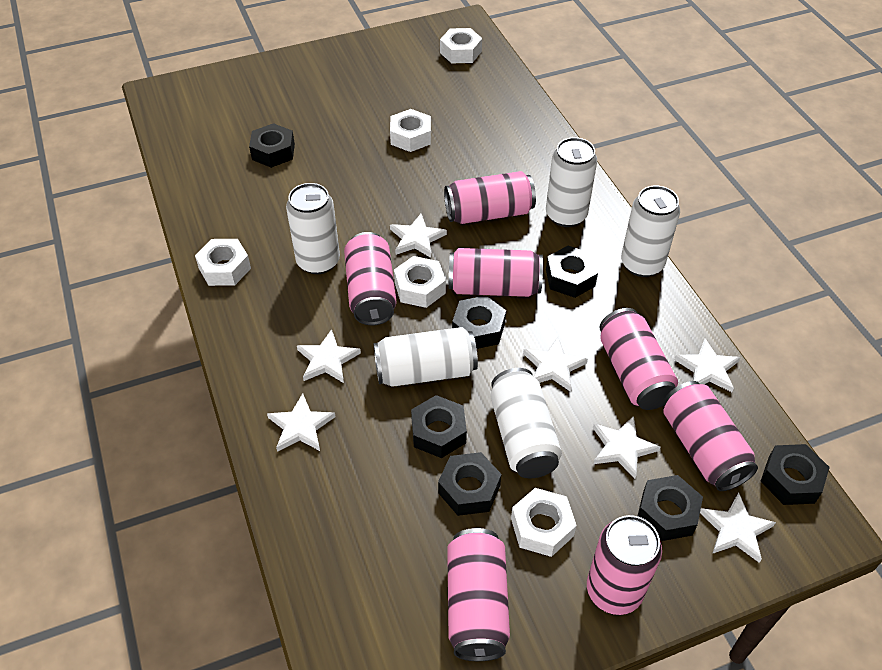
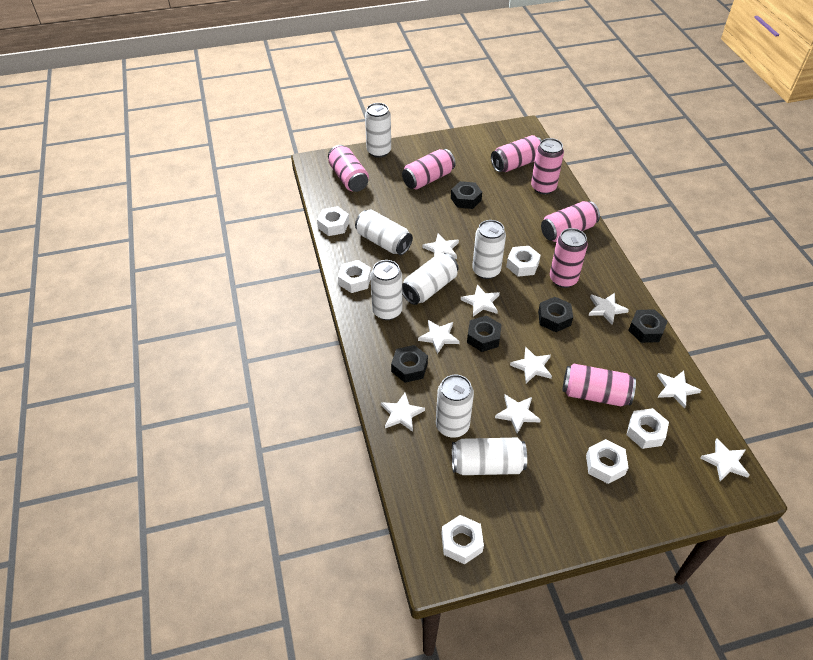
black nut: 7 -> 5
white can: 5 -> 7
white nut: 5 -> 6
white star: 7 -> 9

